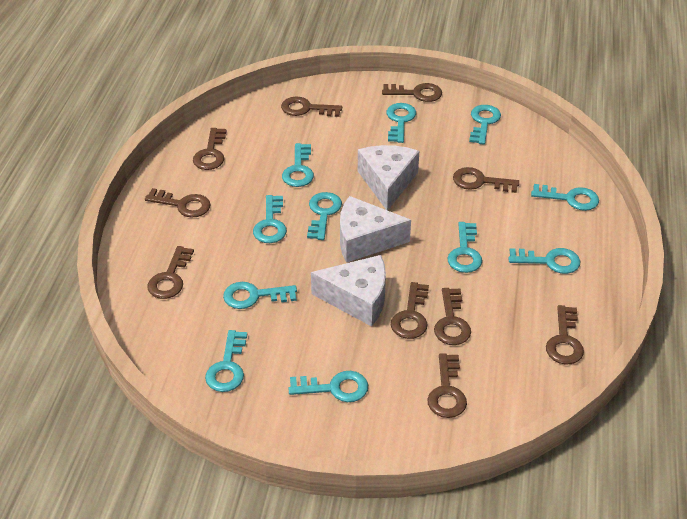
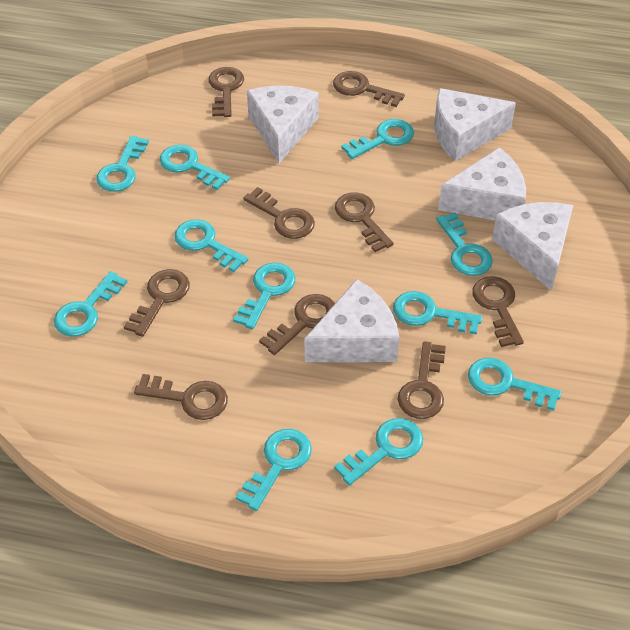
brown key: 10 -> 9
white cheese: 3 -> 5

